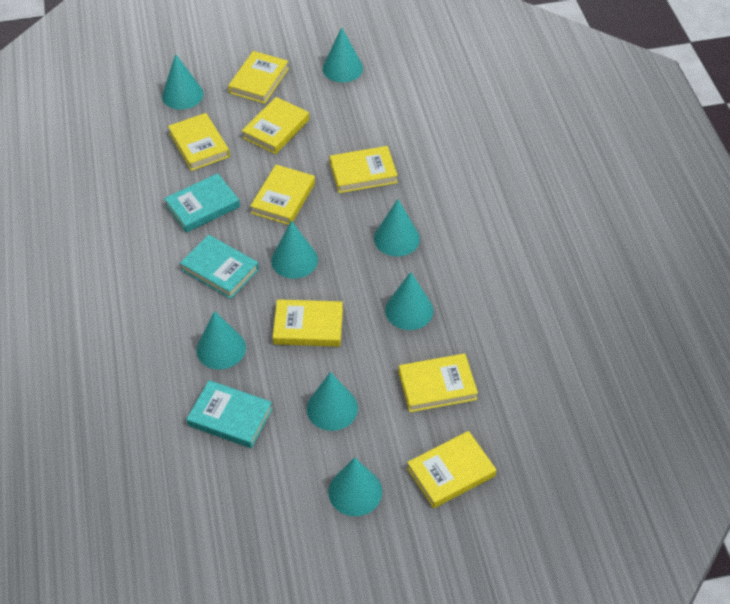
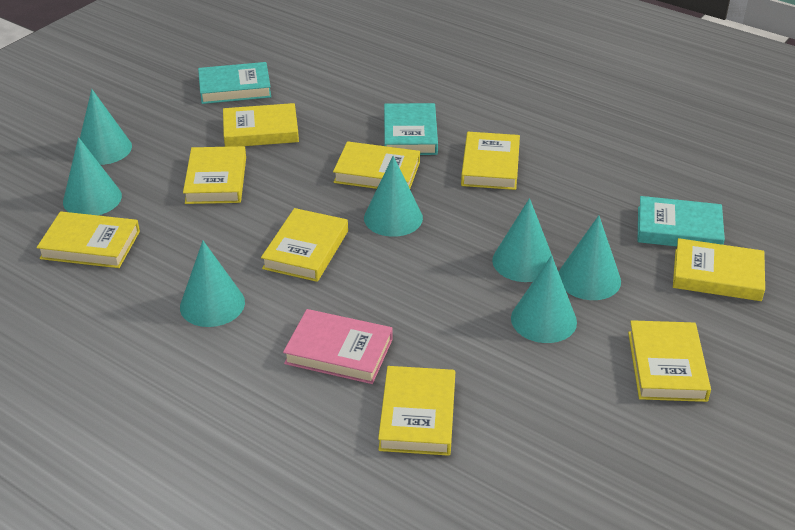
pink book: 0 -> 1
turquoise cone: 8 -> 7
yellow book: 8 -> 9

